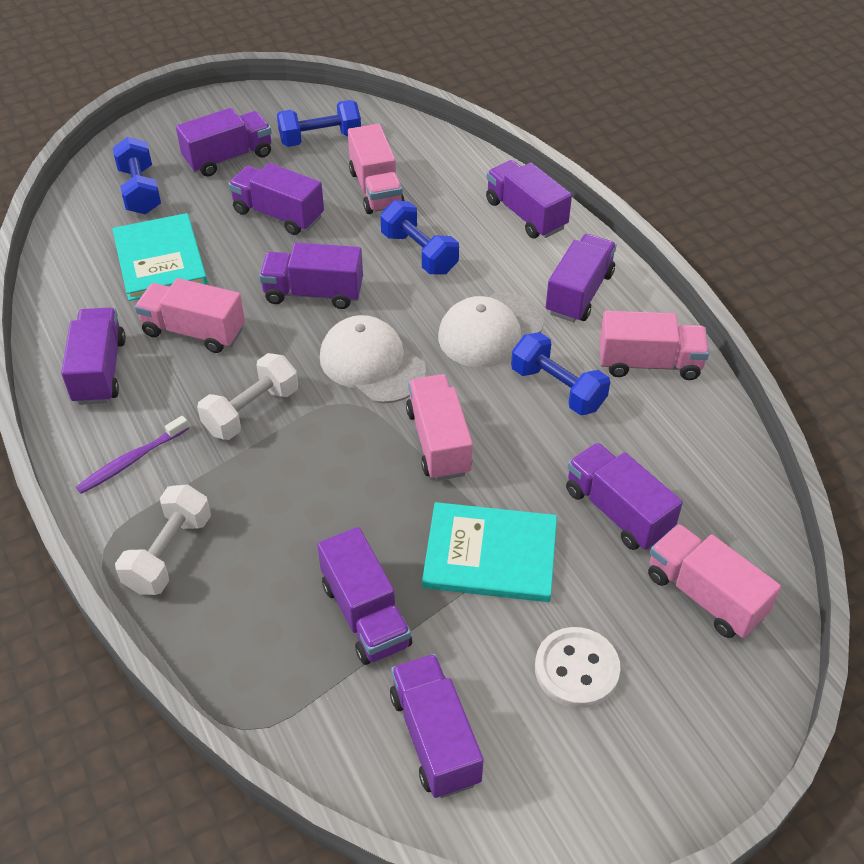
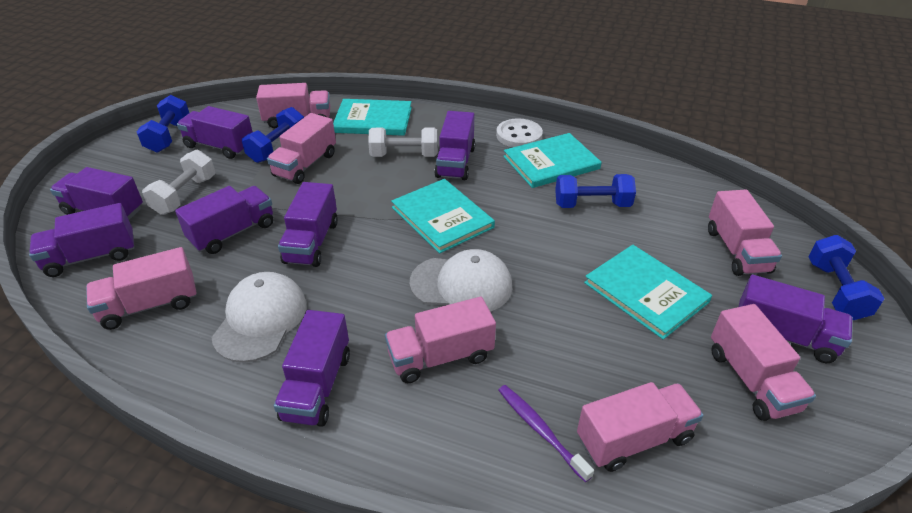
pink truck: 5 -> 7
purple truck: 9 -> 8
turquoise book: 2 -> 4

